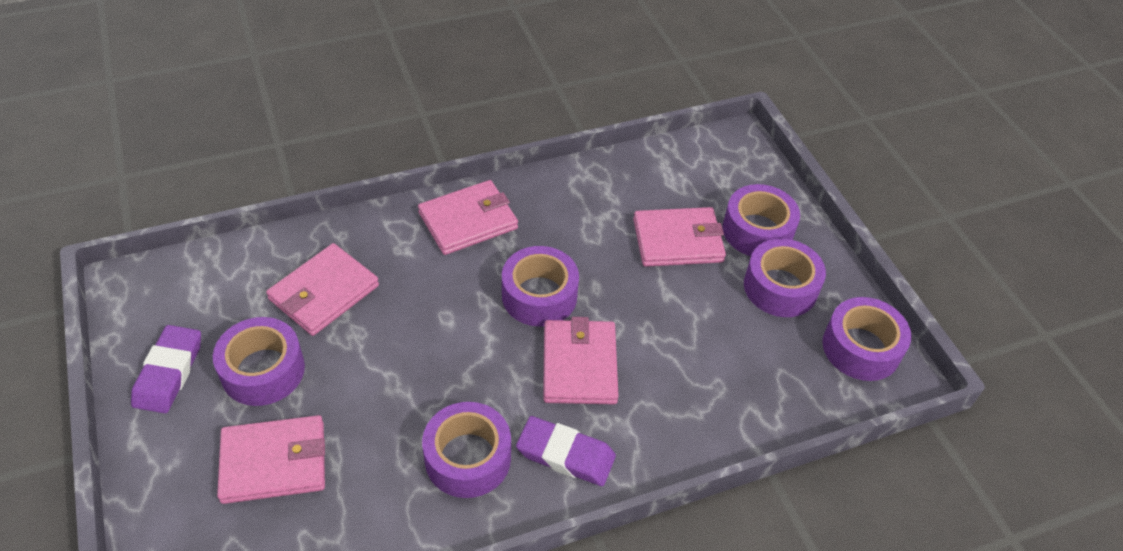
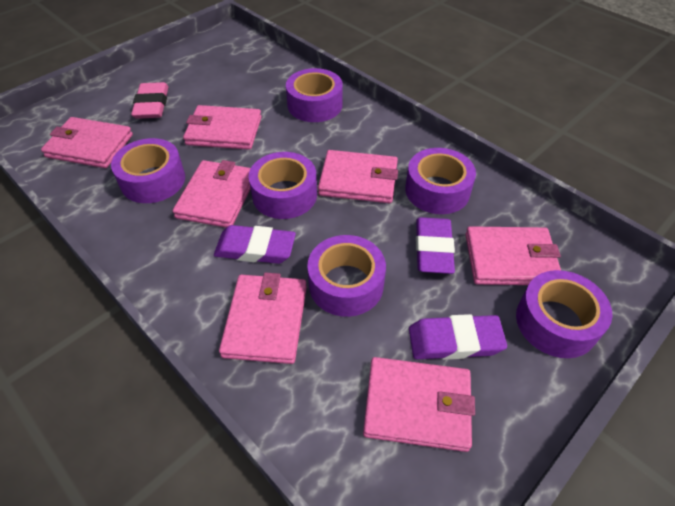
pink eraser: 0 -> 1
pink wallet: 5 -> 7
purple eraser: 2 -> 3

